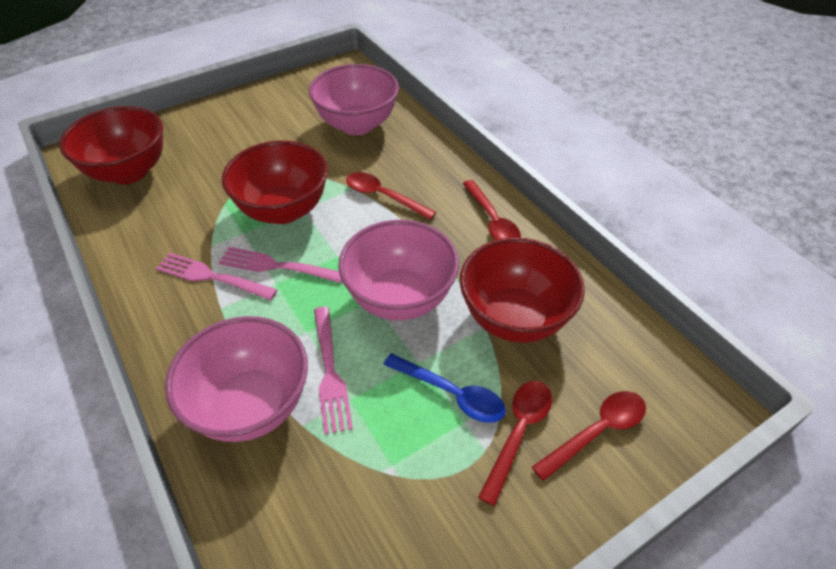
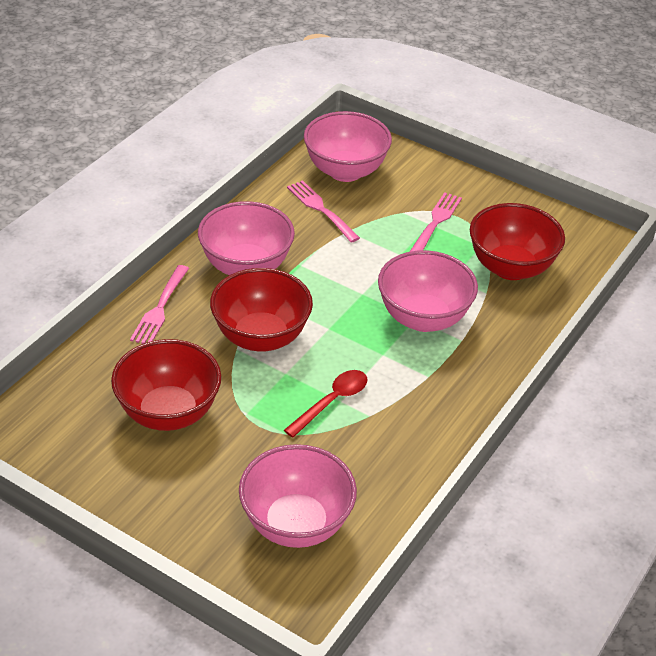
blue spoon: 1 -> 0
pink bowl: 3 -> 4
red spoon: 4 -> 1

